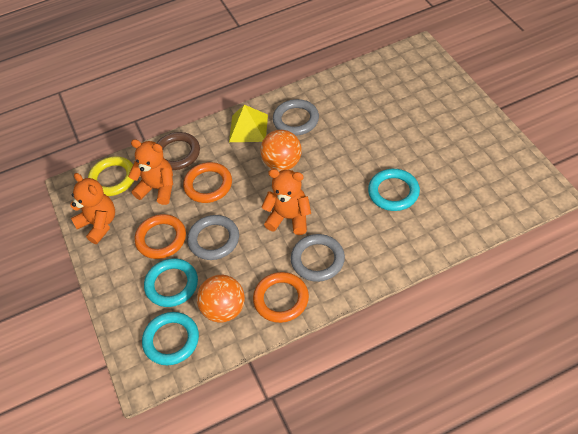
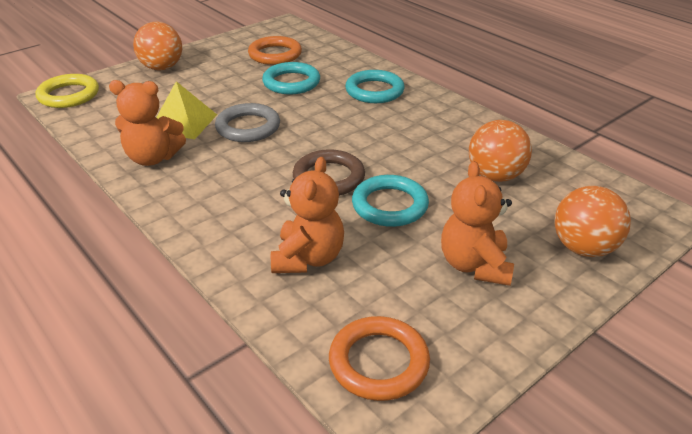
grey ring: 3 -> 1
orange ball: 2 -> 3
orange ring: 3 -> 2

